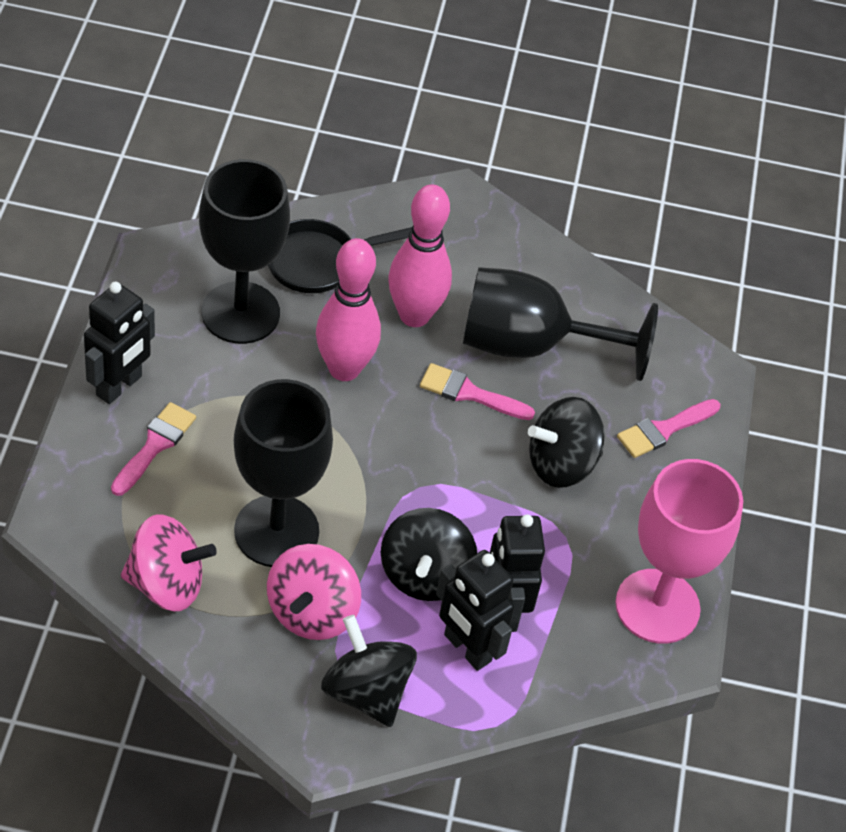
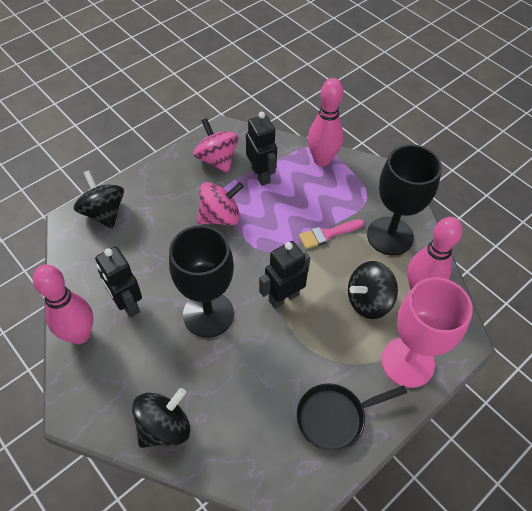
black goblet: 3 -> 2
pink bowling pin: 2 -> 3
pink brush: 3 -> 1

